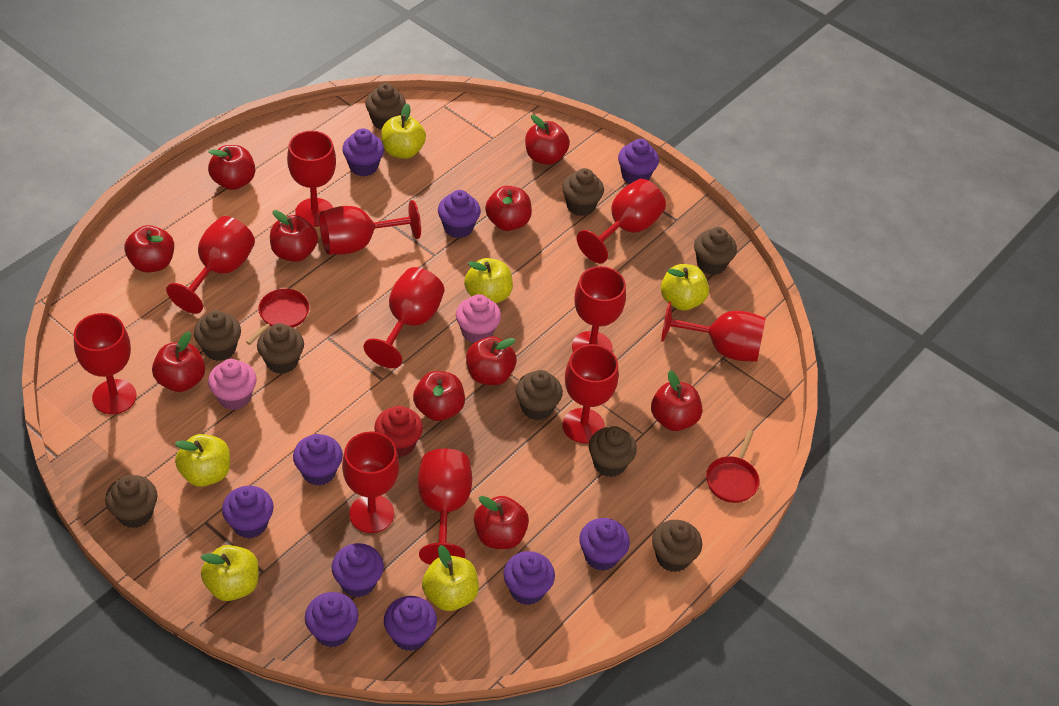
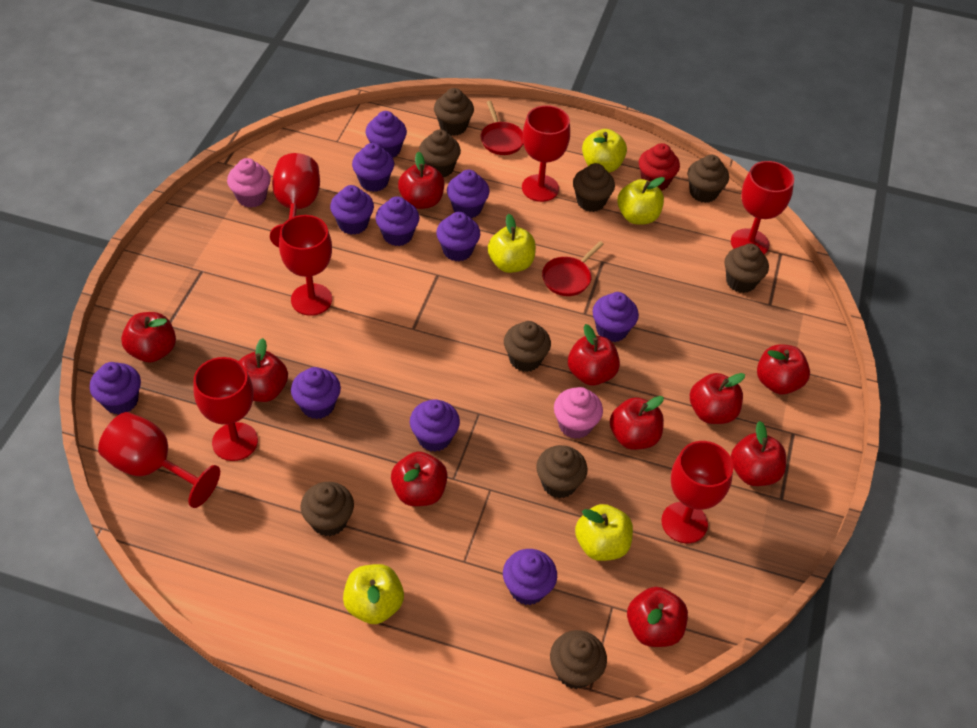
purple cupcake: 10 -> 11
red goblet: 11 -> 7
yellow apple: 6 -> 5

